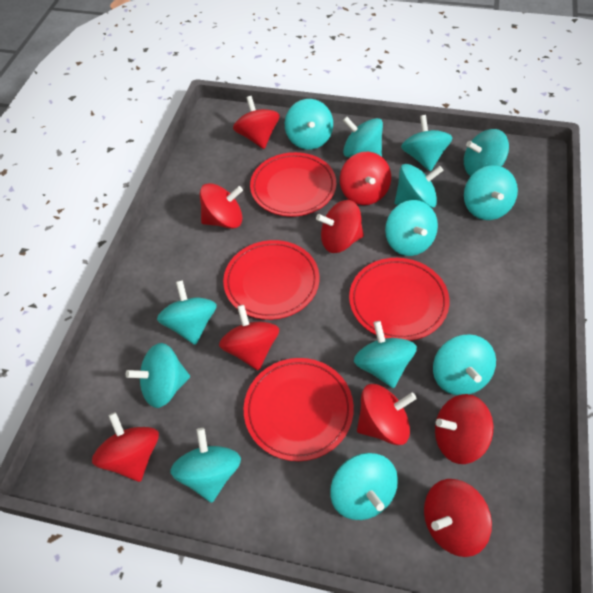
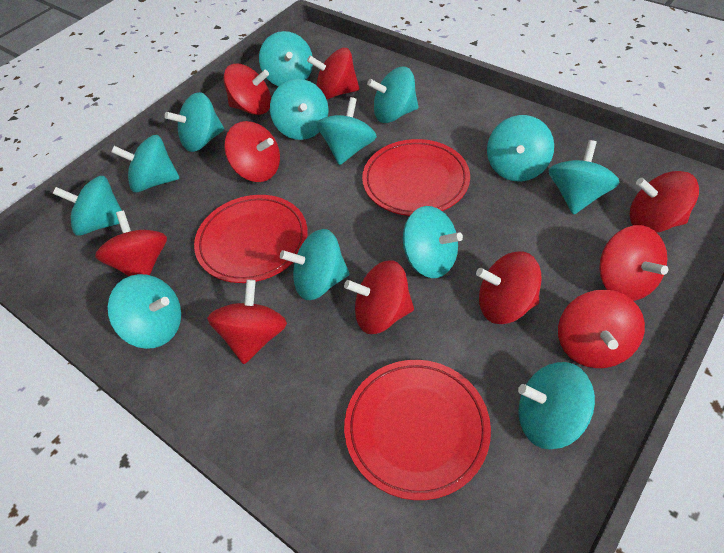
red plate: 4 -> 3
red spinning top: 9 -> 10

